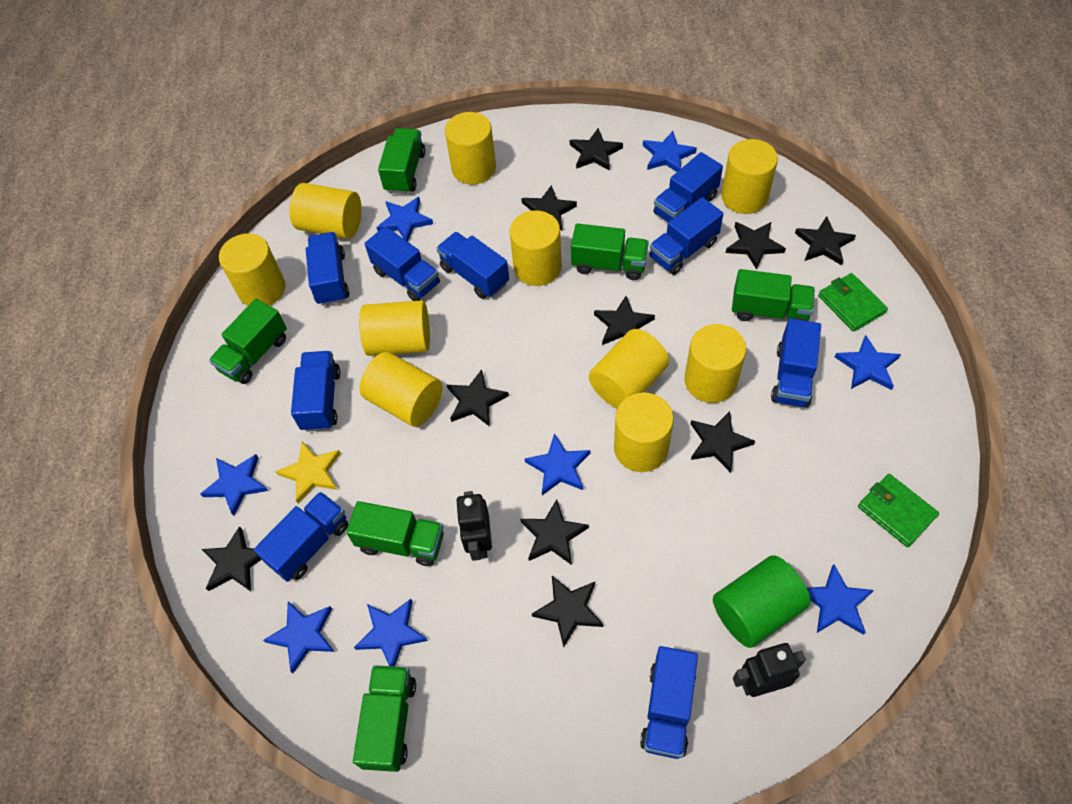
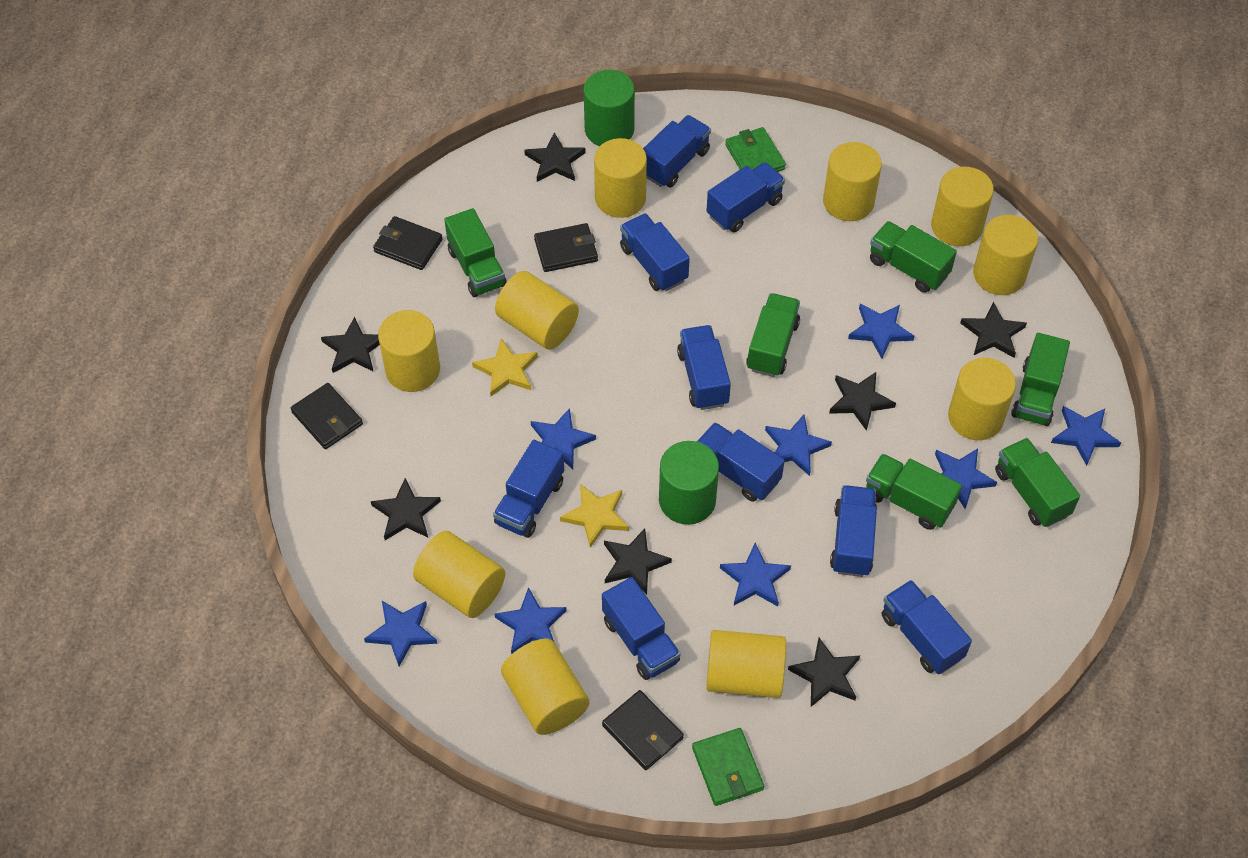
black robot: 2 -> 0
black star: 10 -> 7
black wallet: 0 -> 4
green cylinder: 1 -> 2
yellow star: 1 -> 2

